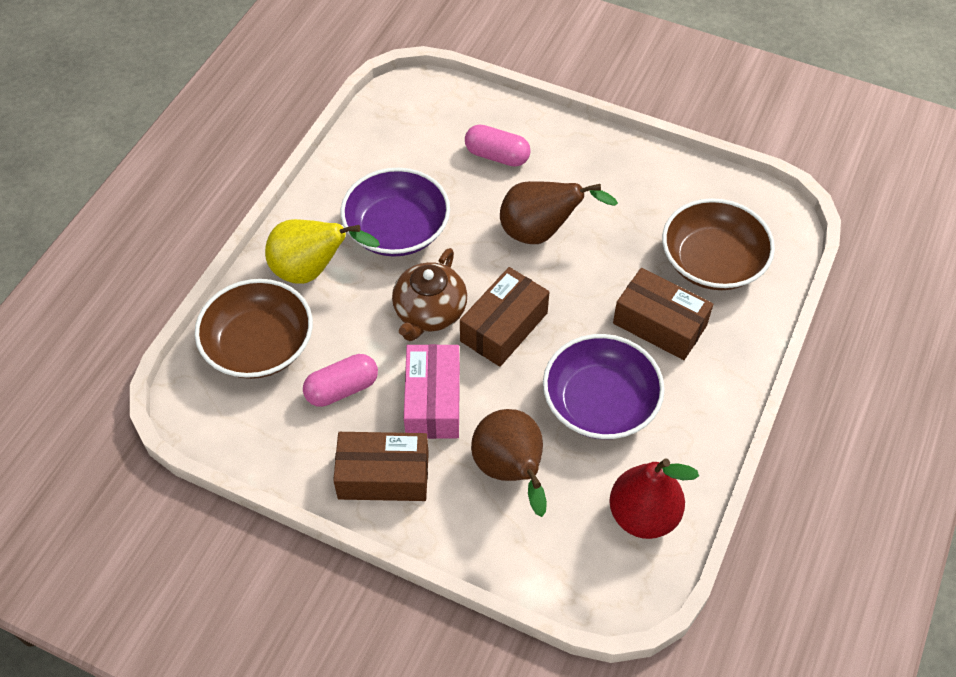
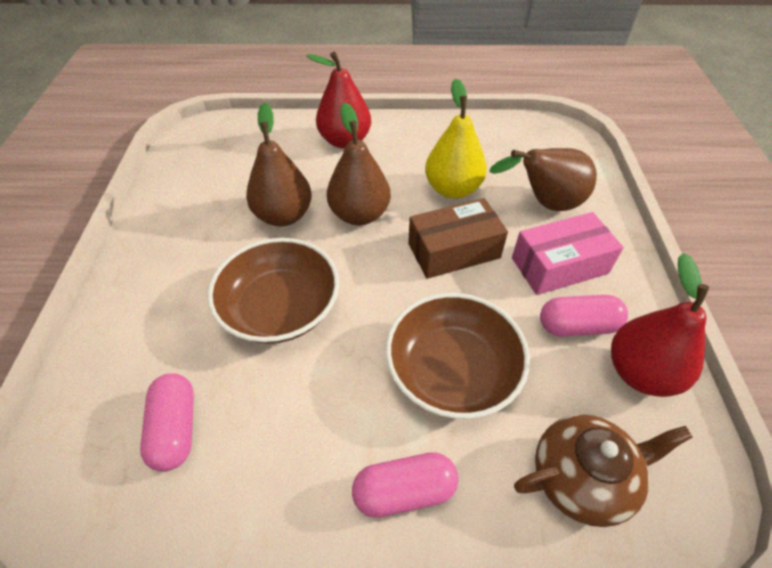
brown box: 3 -> 1
brown pear: 2 -> 3
pink capsule: 2 -> 3
purple bowl: 2 -> 0
red pear: 1 -> 2

